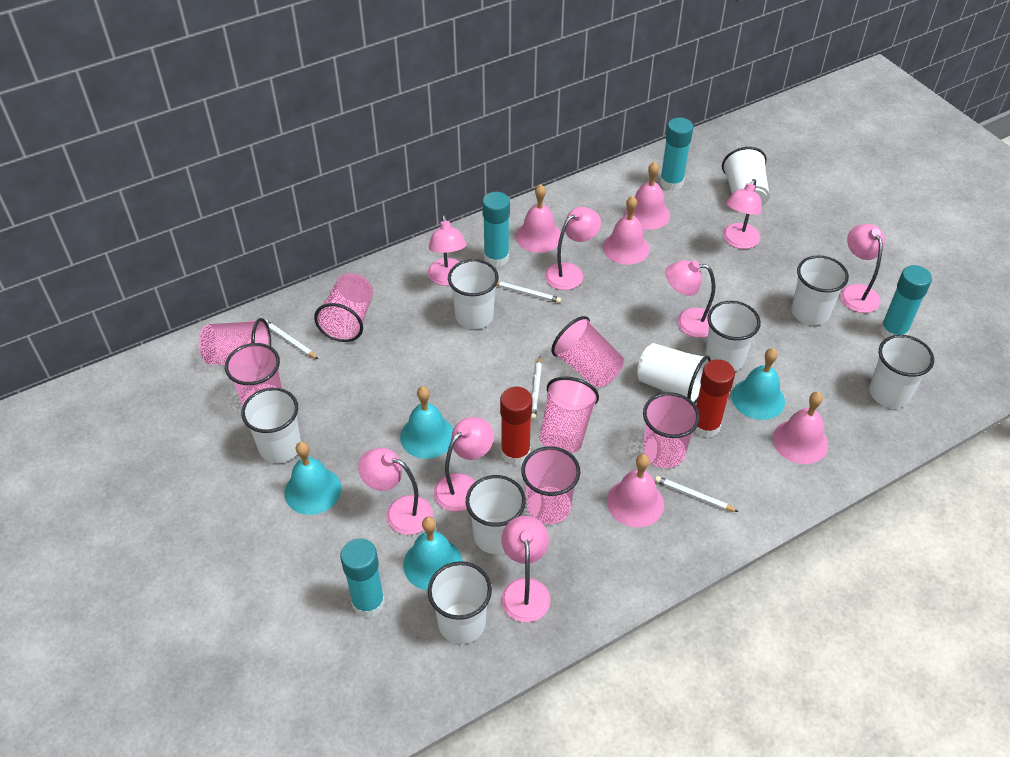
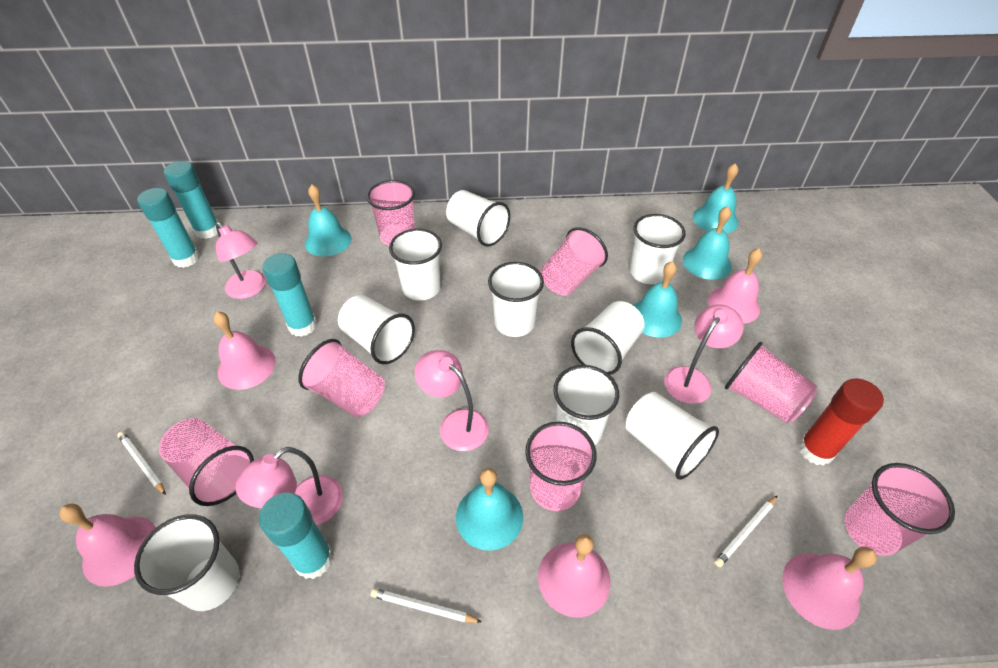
pink lamp: 8 -> 4
red glue stick: 2 -> 1
turquoise bell: 4 -> 5
white pencil: 4 -> 3

